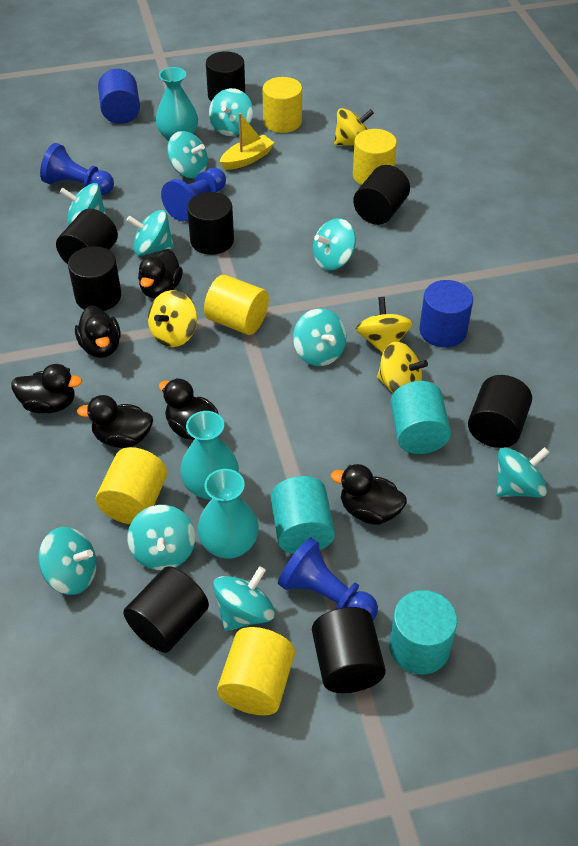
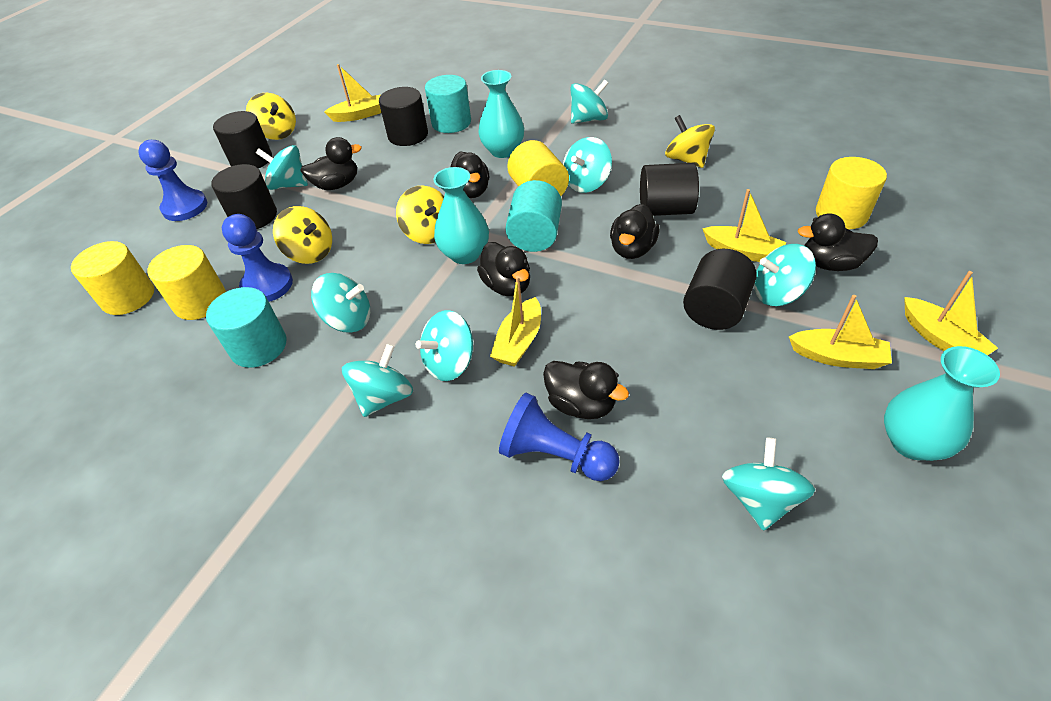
black cylinder: 8 -> 5
blue cylinder: 2 -> 0
turquoise spinning top: 10 -> 8
yellow boat: 1 -> 5
yellow cylinder: 5 -> 4

